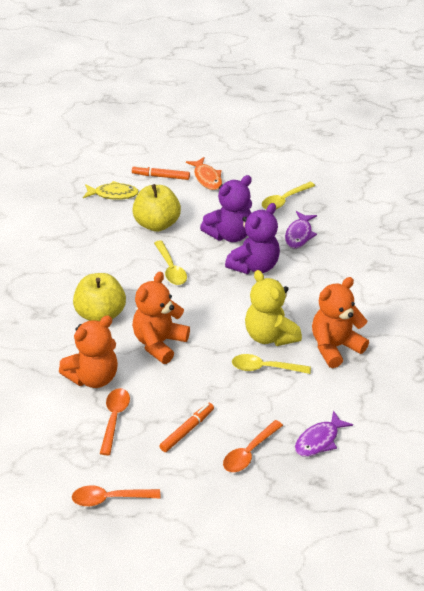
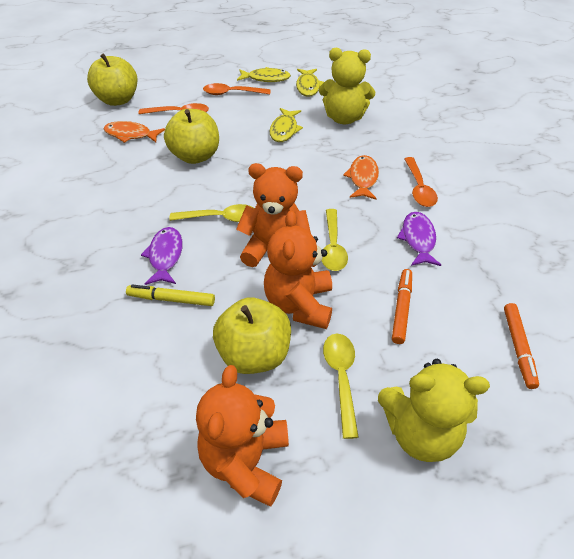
orange fish: 1 -> 2
purple teddy bear: 2 -> 0
yellow apple: 2 -> 3
yellow fish: 1 -> 3
yellow marker: 0 -> 1
yellow teddy bear: 1 -> 2

